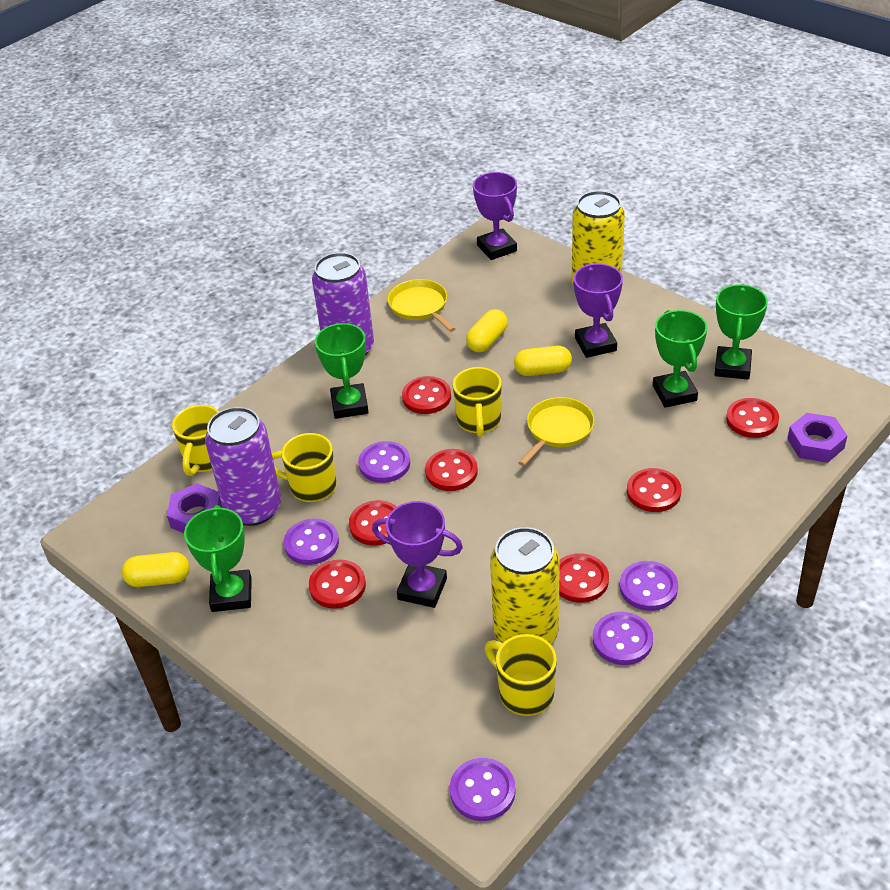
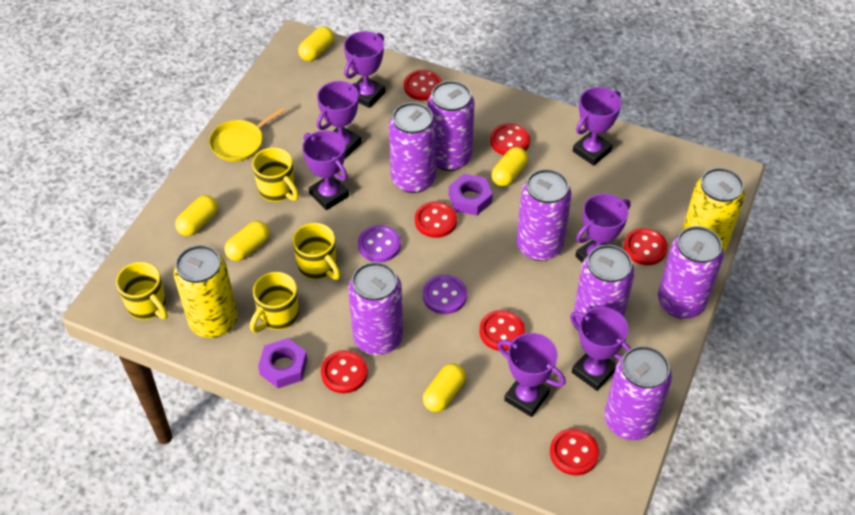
green trophy: 4 -> 0
purple button: 5 -> 2
purple can: 2 -> 7
purple trophy: 3 -> 7
yellow capsule: 3 -> 5
yellow pan: 2 -> 1

